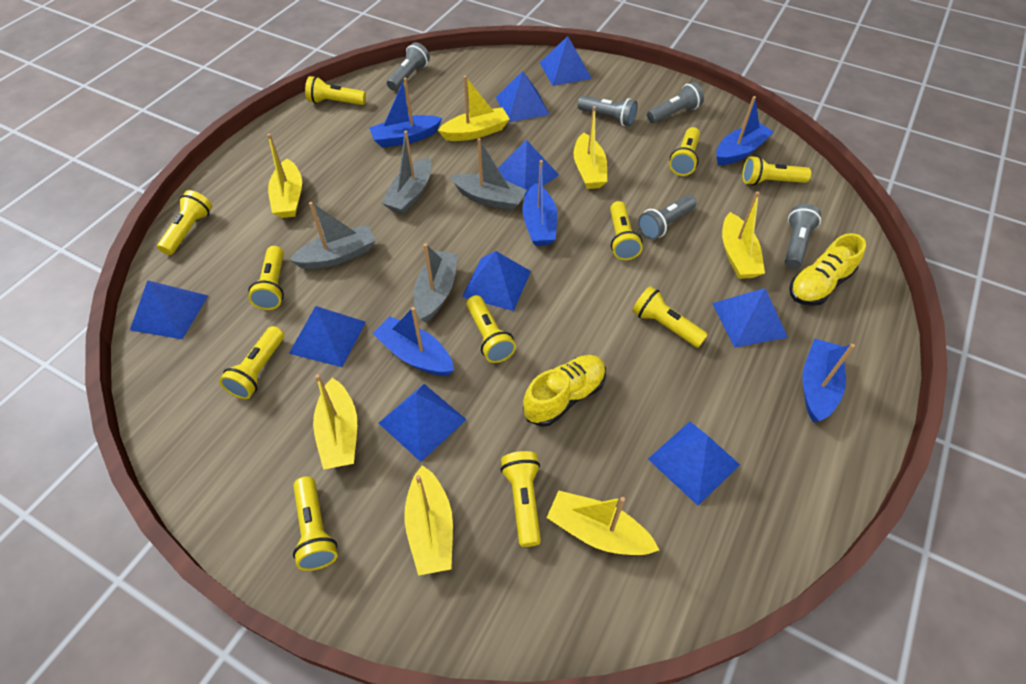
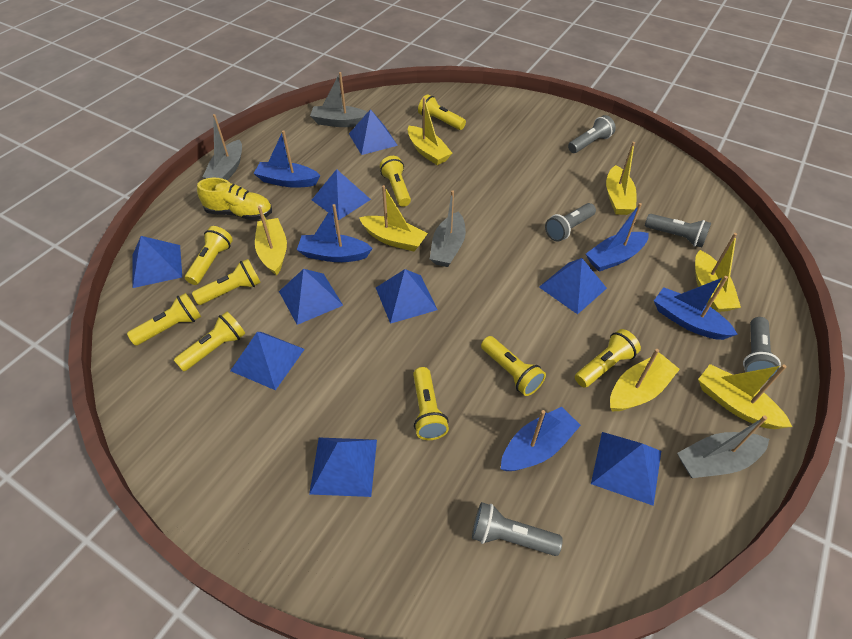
yellow flashlight: 11 -> 9
yellow shoe: 2 -> 1

